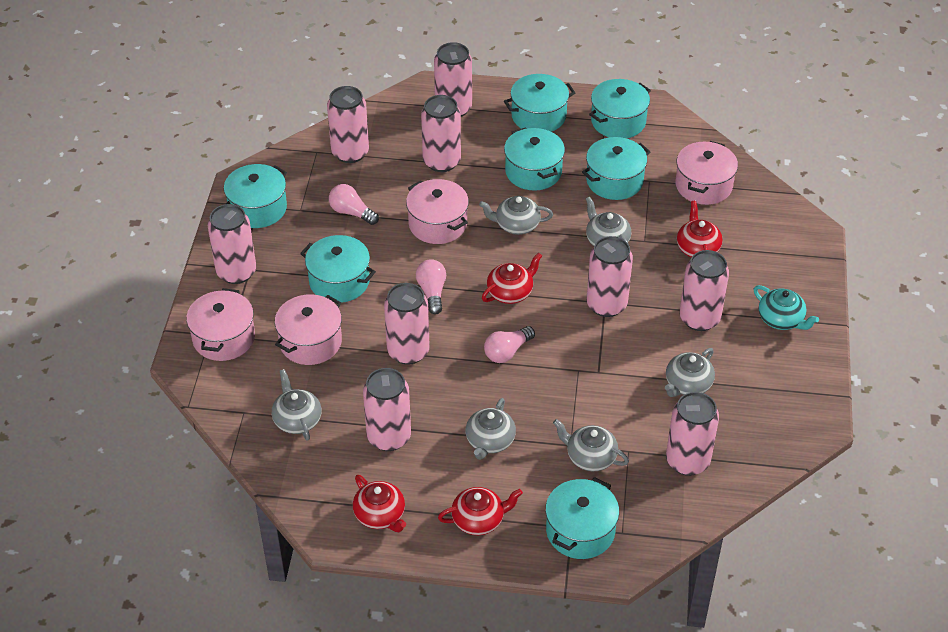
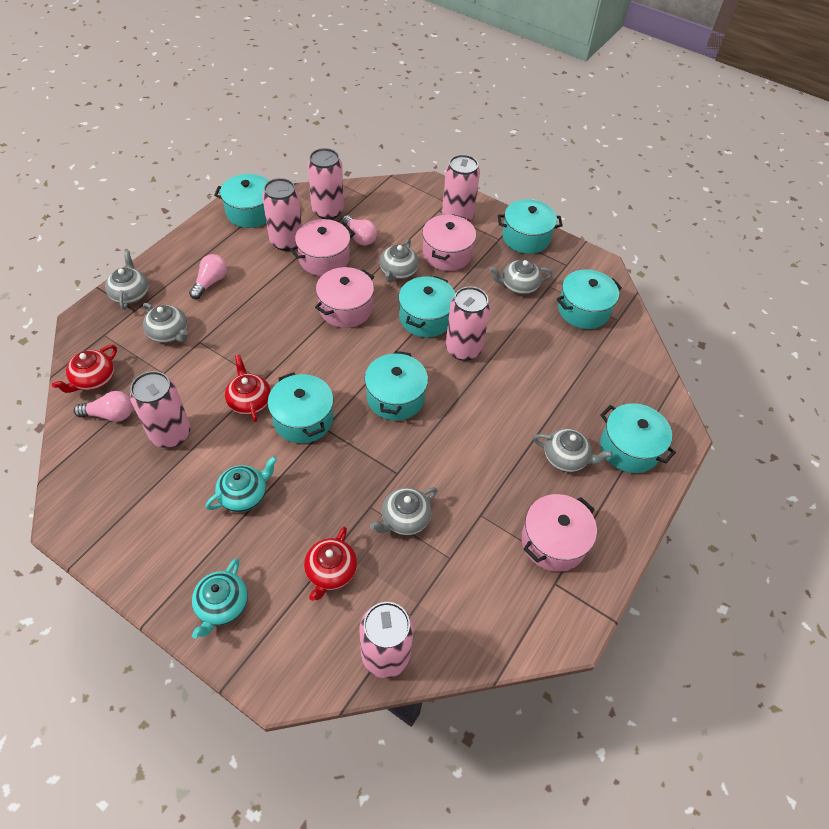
pink can: 9 -> 6
red teapot: 4 -> 3
turquoise teapot: 1 -> 2

